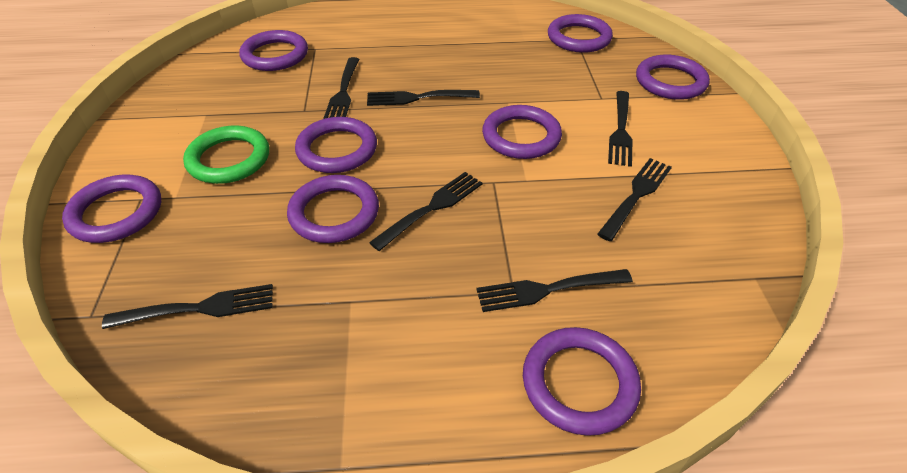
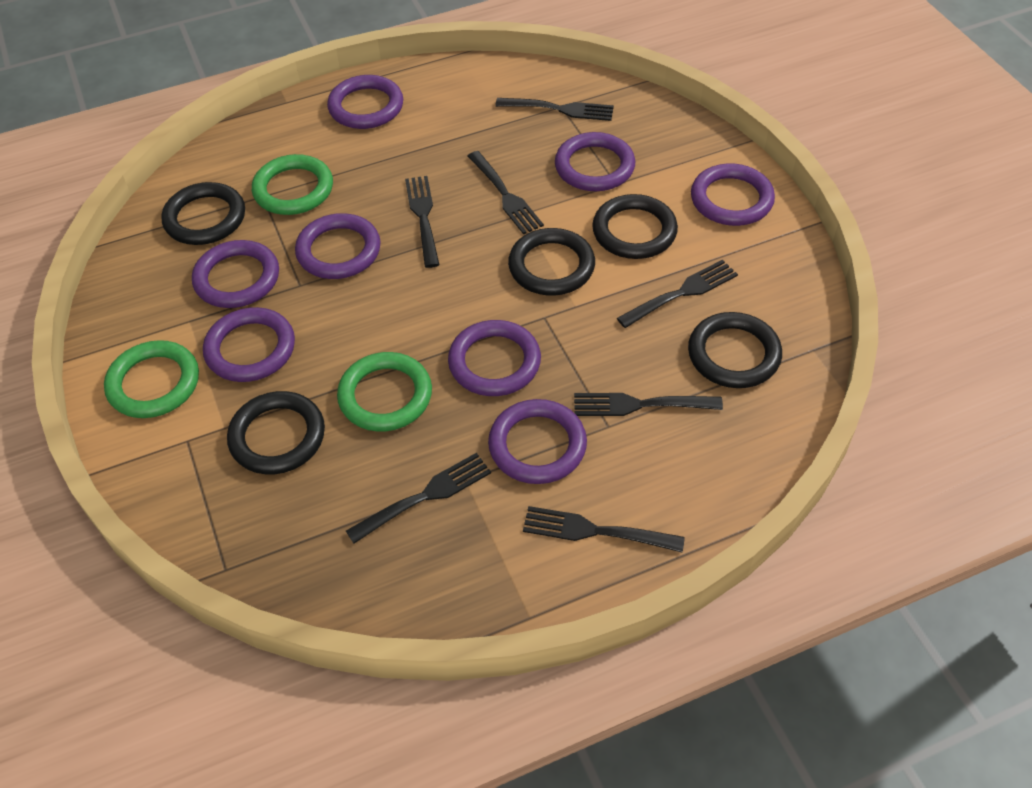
black ring: 0 -> 5
green ring: 1 -> 3

